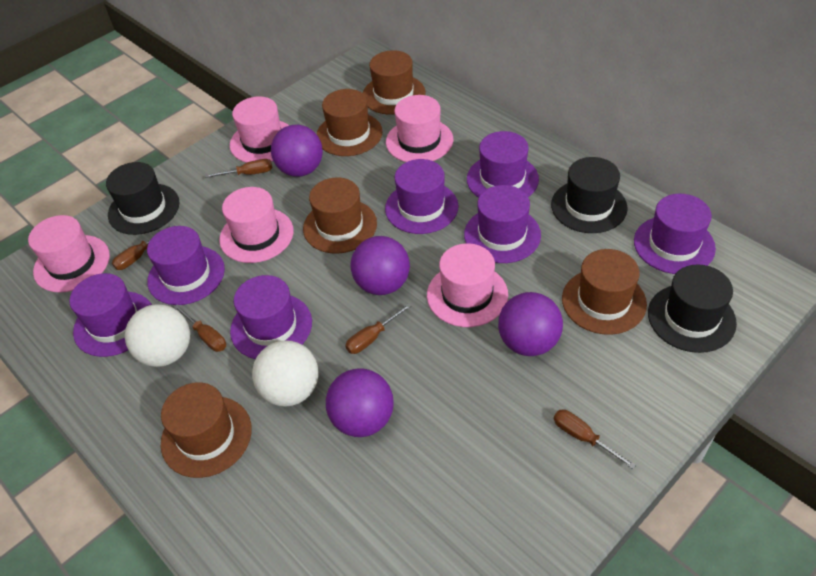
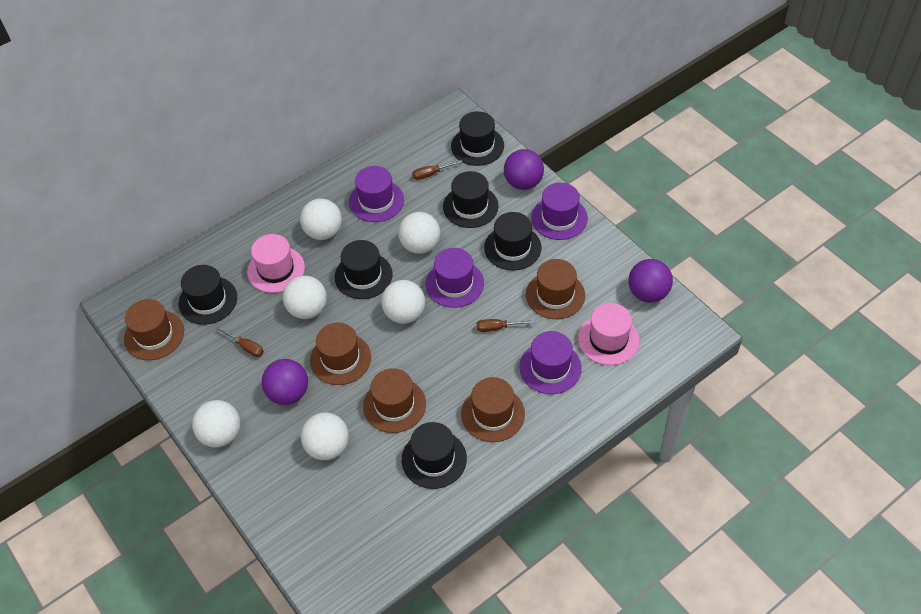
black hat: 3 -> 6
brown screwdriver: 5 -> 3
pink hat: 5 -> 2
purple ball: 4 -> 3
purple hat: 7 -> 4
white ball: 2 -> 6

